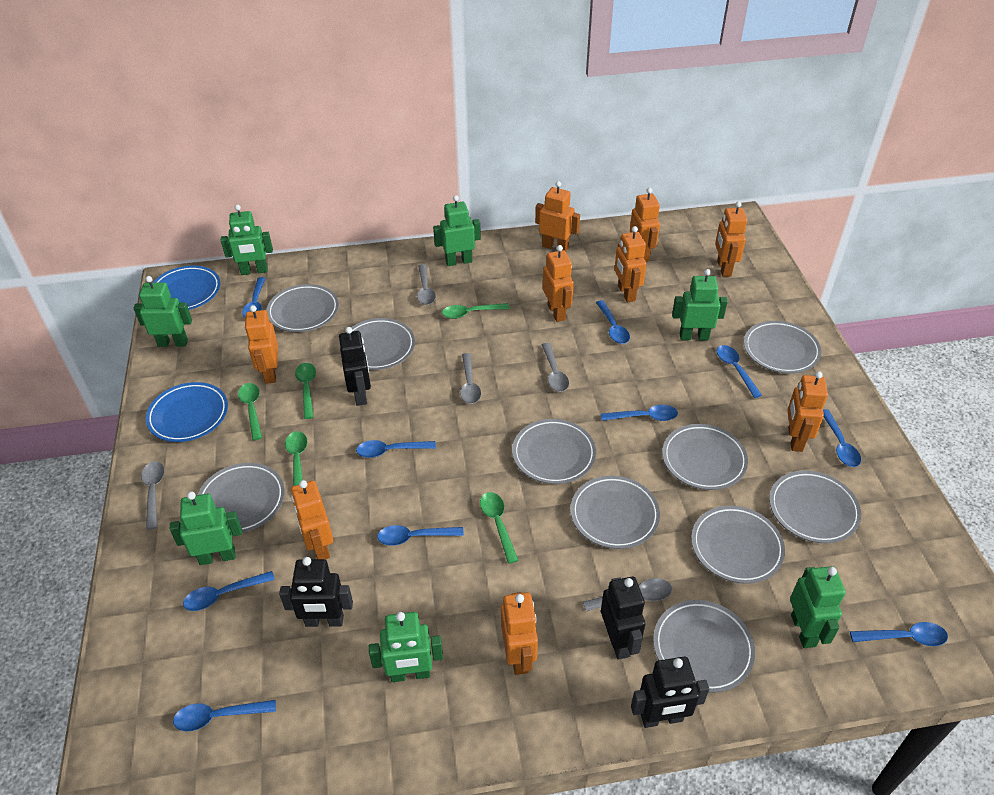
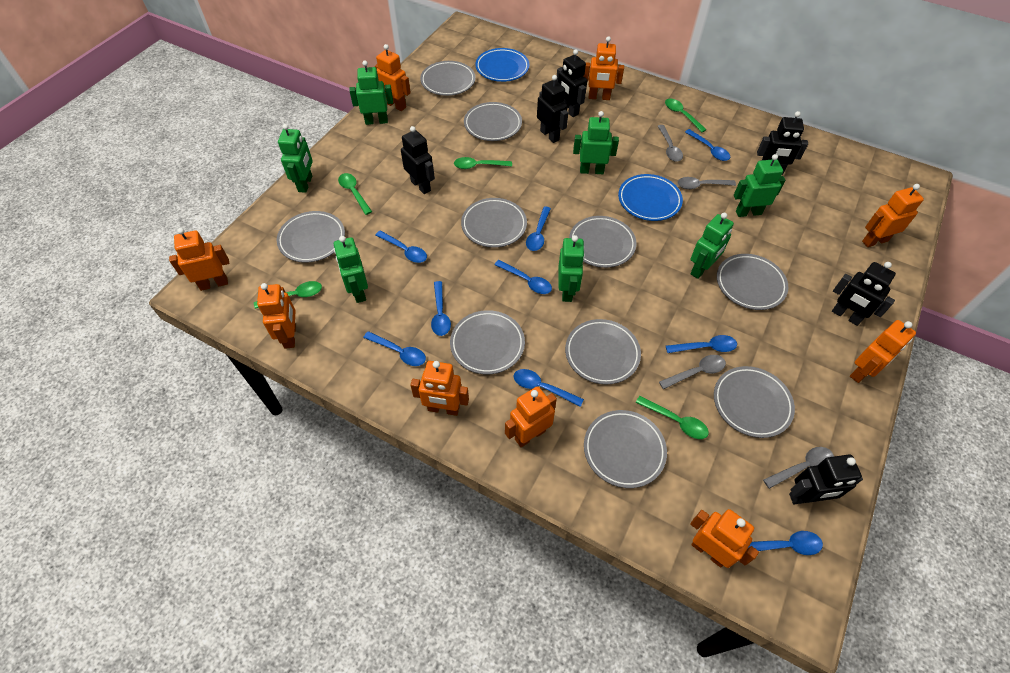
black robot: 4 -> 6
blue spoon: 10 -> 9
grey spoon: 5 -> 4

